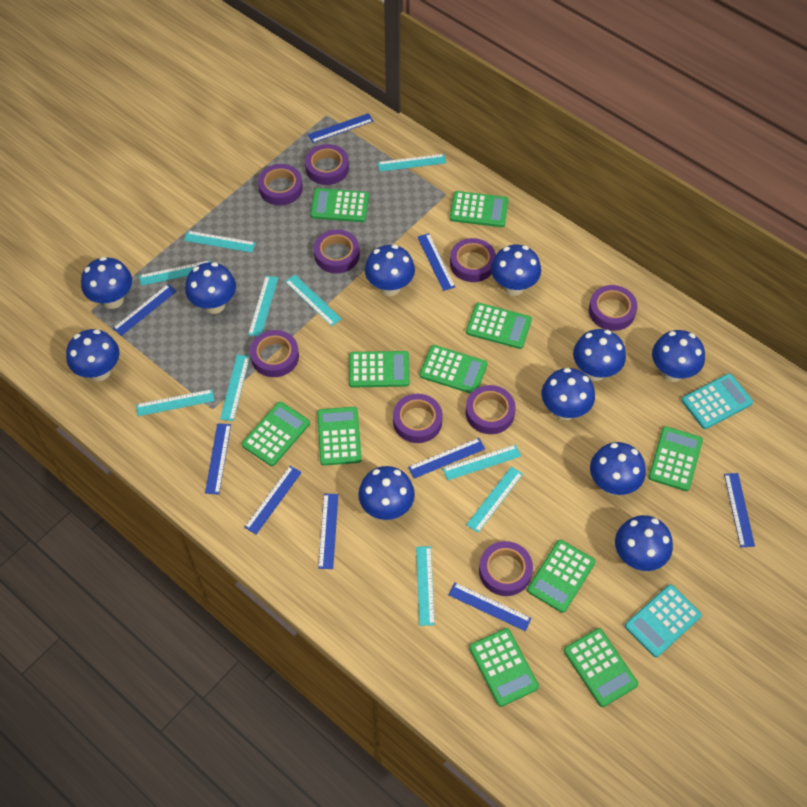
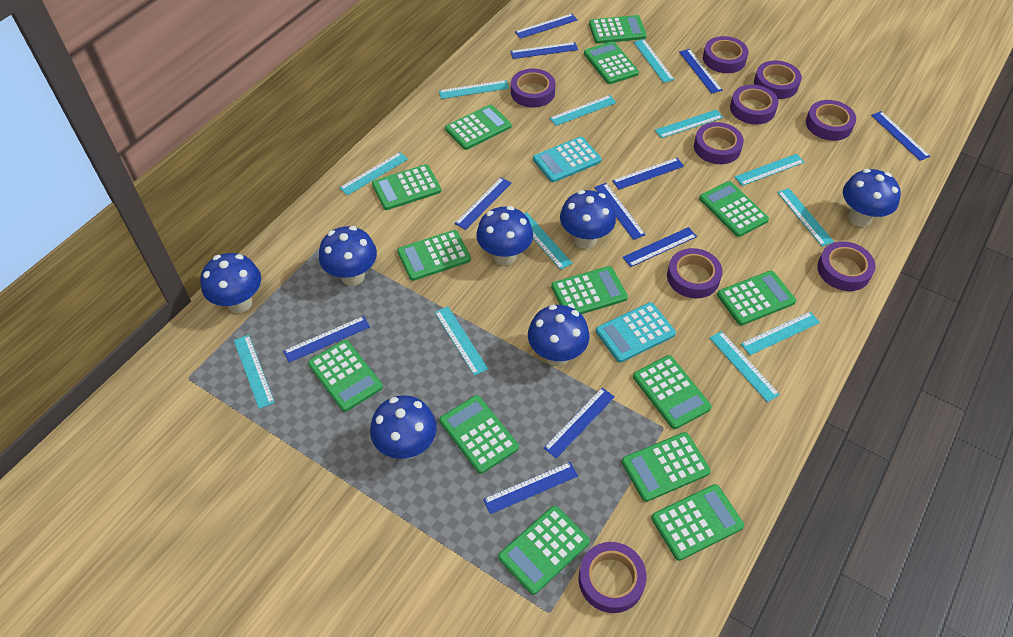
blue mushroom: 11 -> 7
blue ruler: 9 -> 11
green calculator: 11 -> 14
turquoise ruler: 10 -> 12

